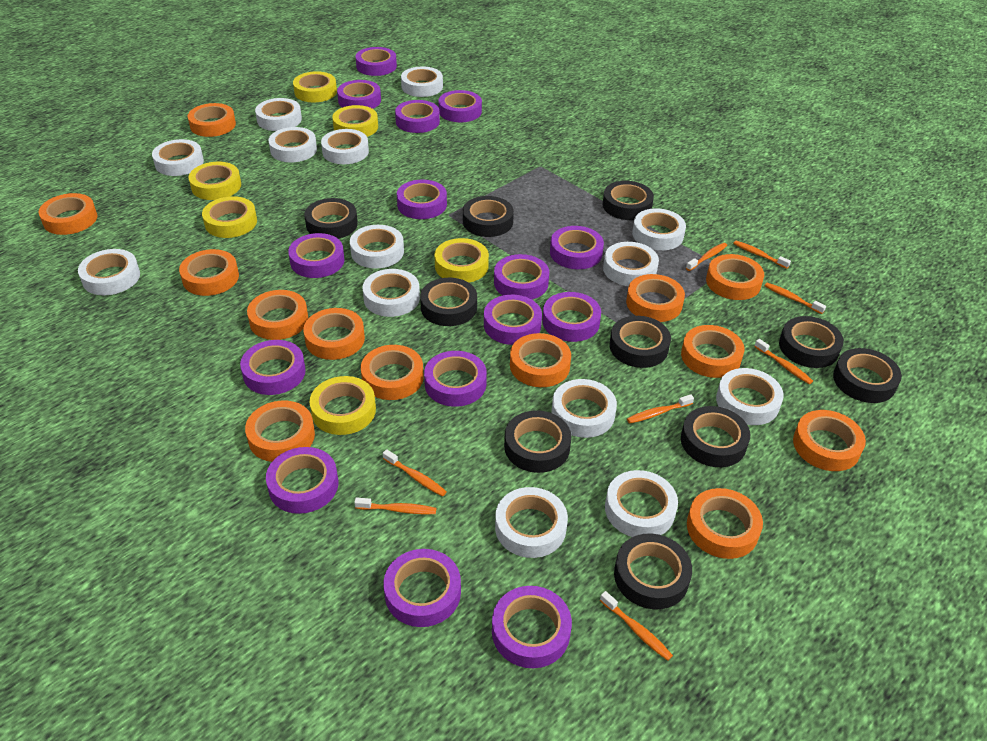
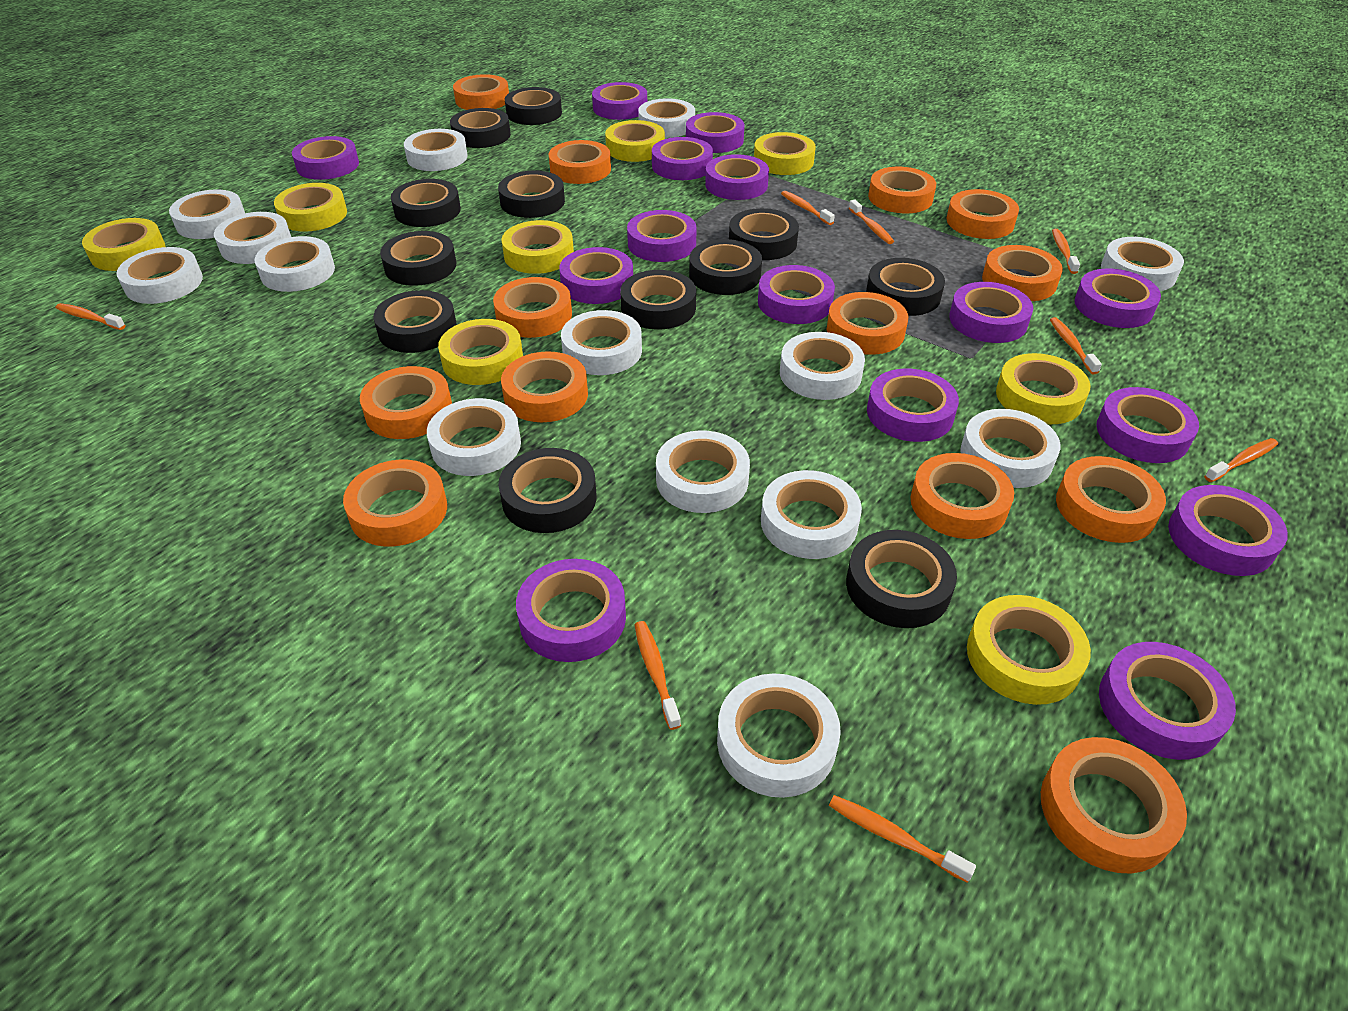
black tape: 10 -> 12
yellow tape: 6 -> 8

